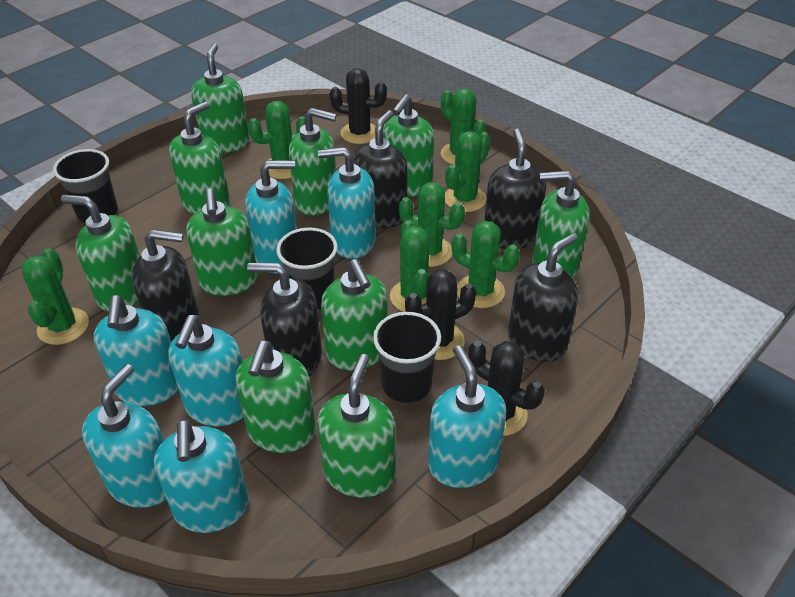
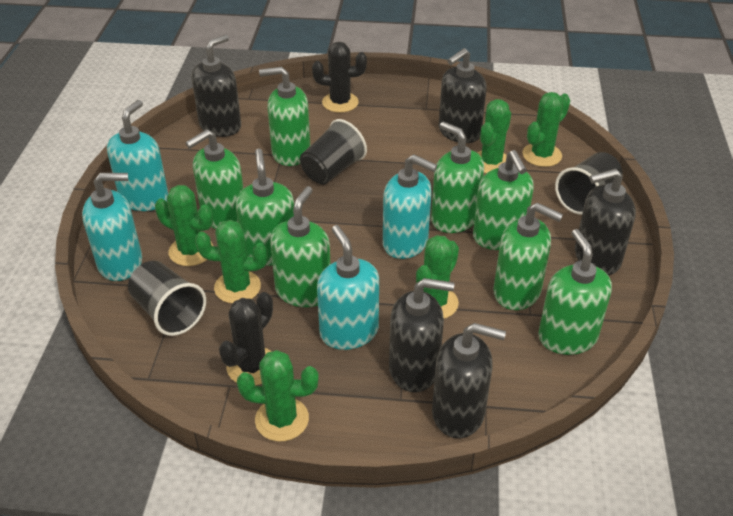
black cactus: 3 -> 2
green cactus: 7 -> 6
green soap dispenser: 10 -> 8
turquoise soap dispenser: 7 -> 4

